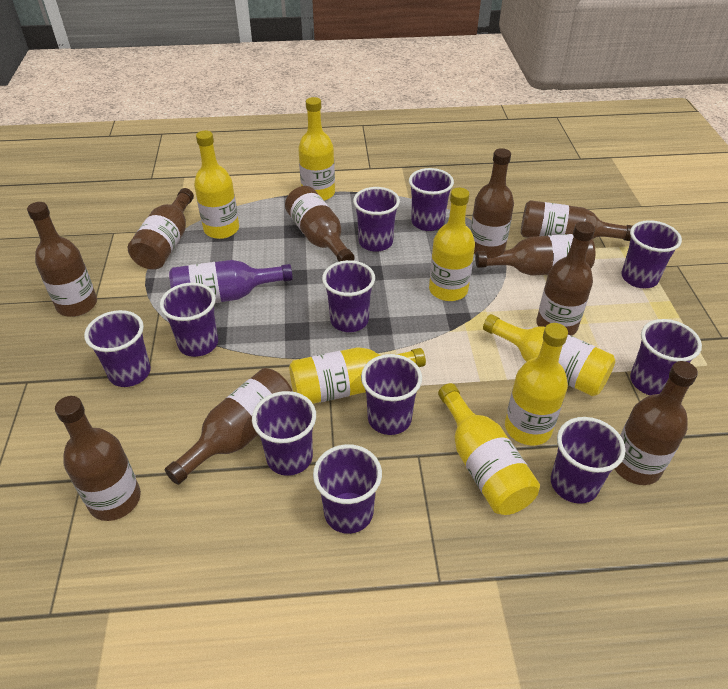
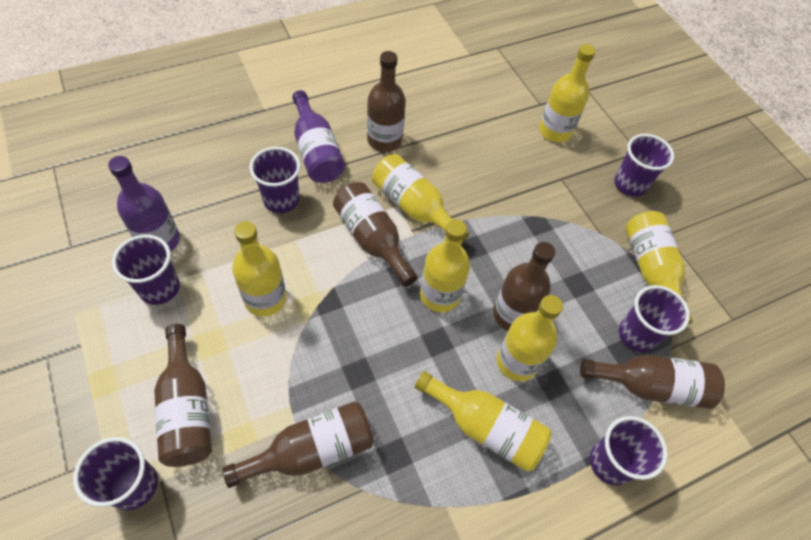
brown bottle: 10 -> 6
purple bottle: 1 -> 2
purple cup: 11 -> 6

